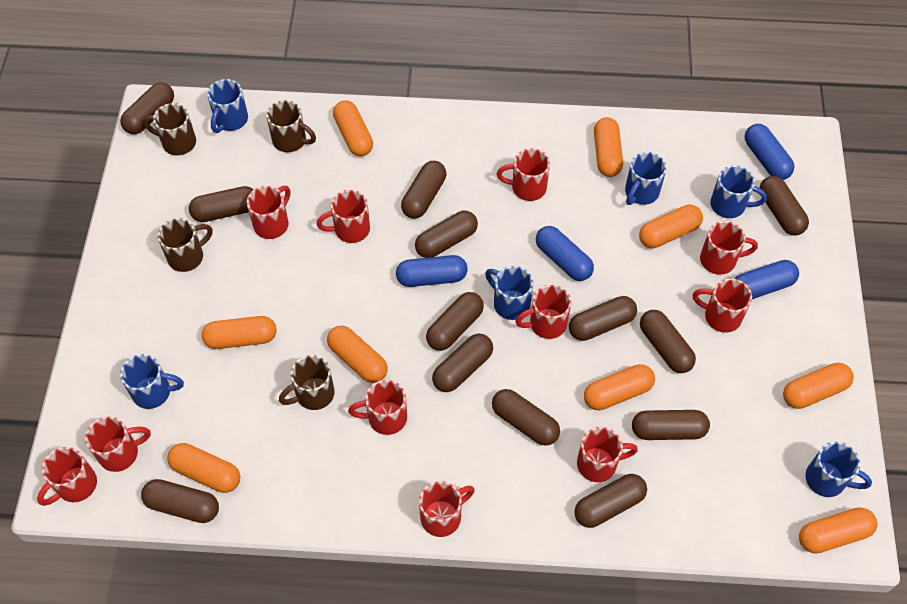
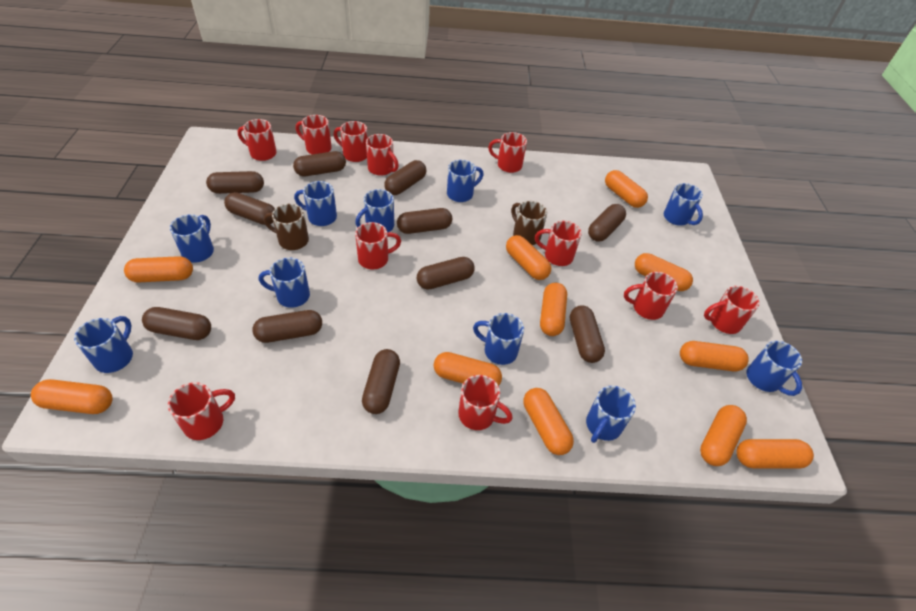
blue capsule: 4 -> 0
blue mug: 6 -> 10
brown capsule: 13 -> 11
brown mug: 4 -> 2
orange capsule: 9 -> 11

